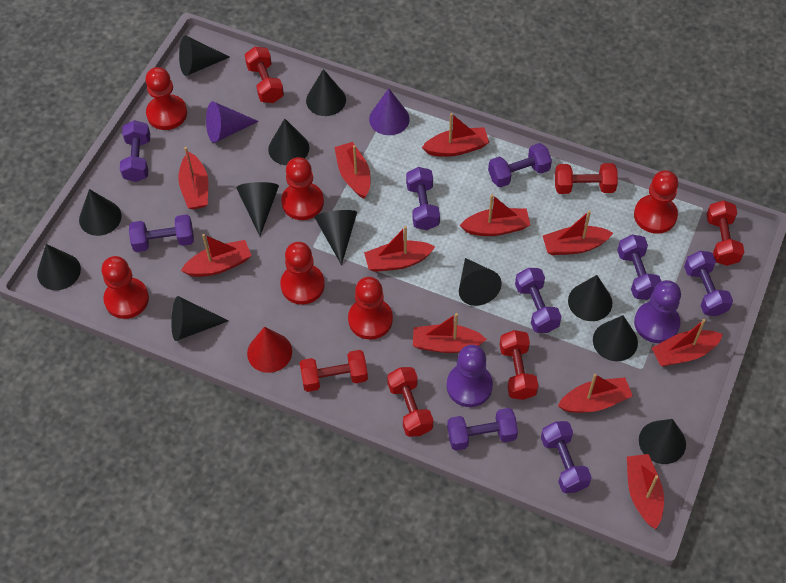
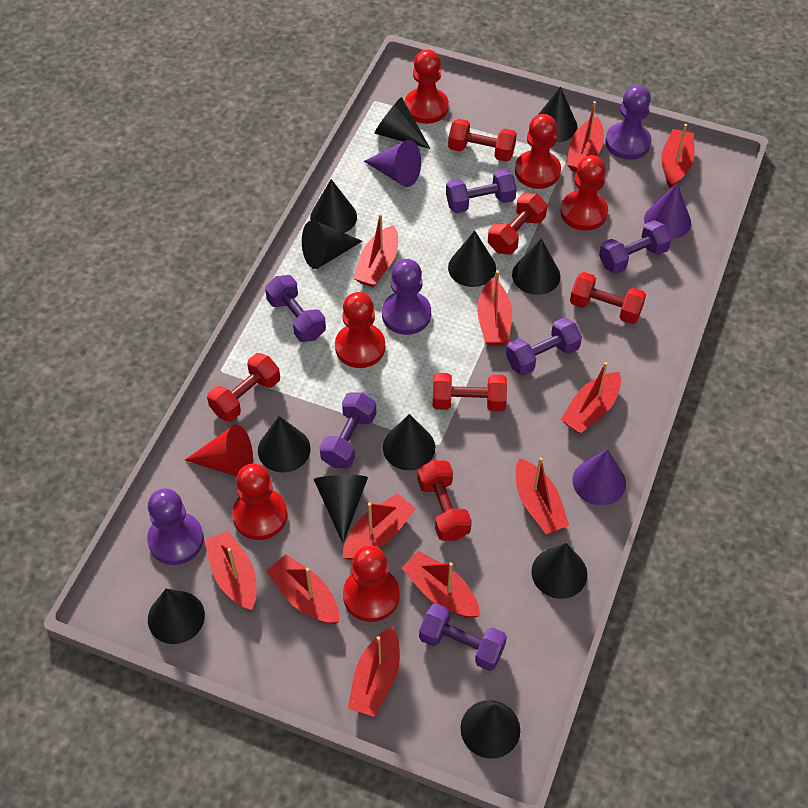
purple cone: 2 -> 3
purple dumbbell: 9 -> 6
purple pawn: 2 -> 3

